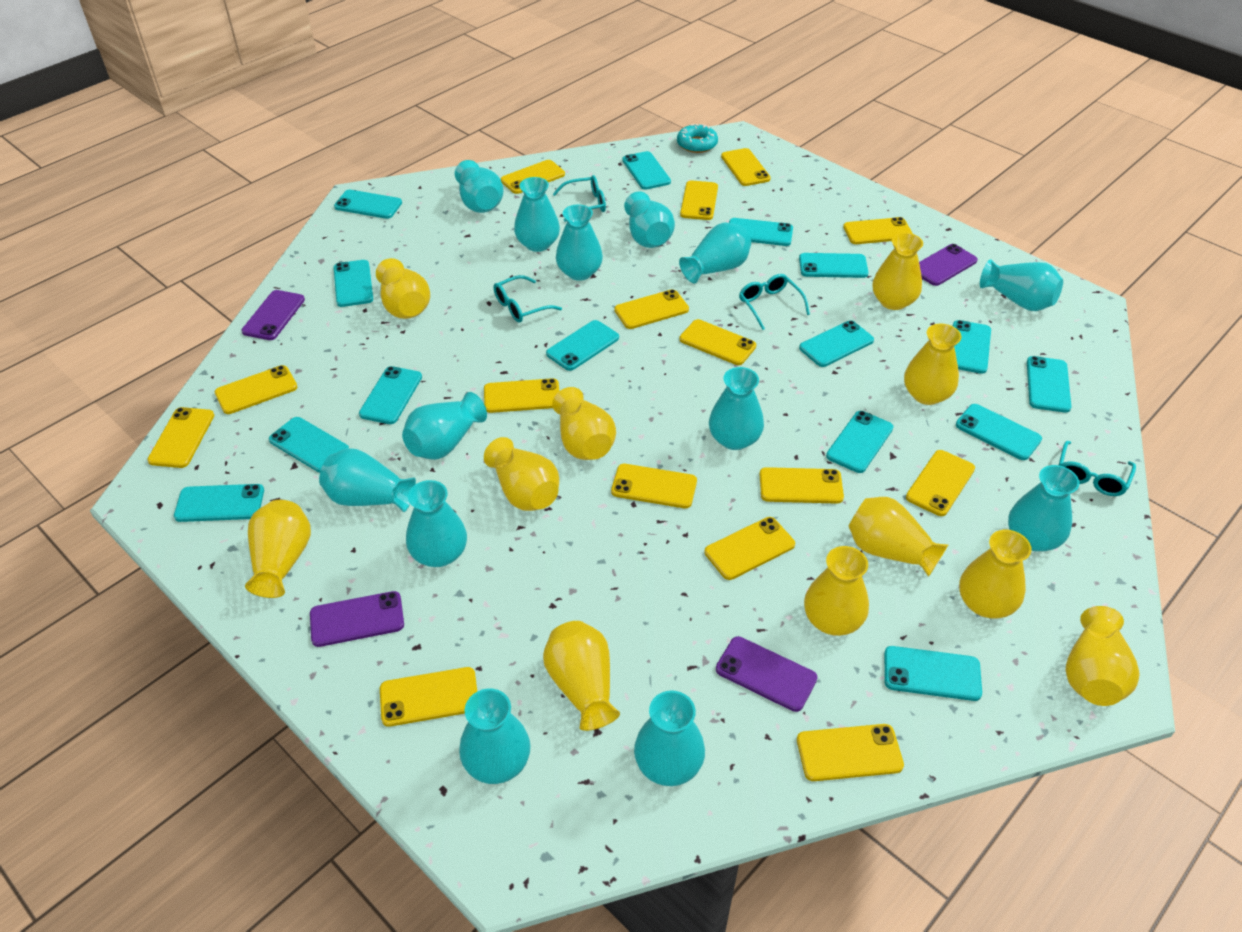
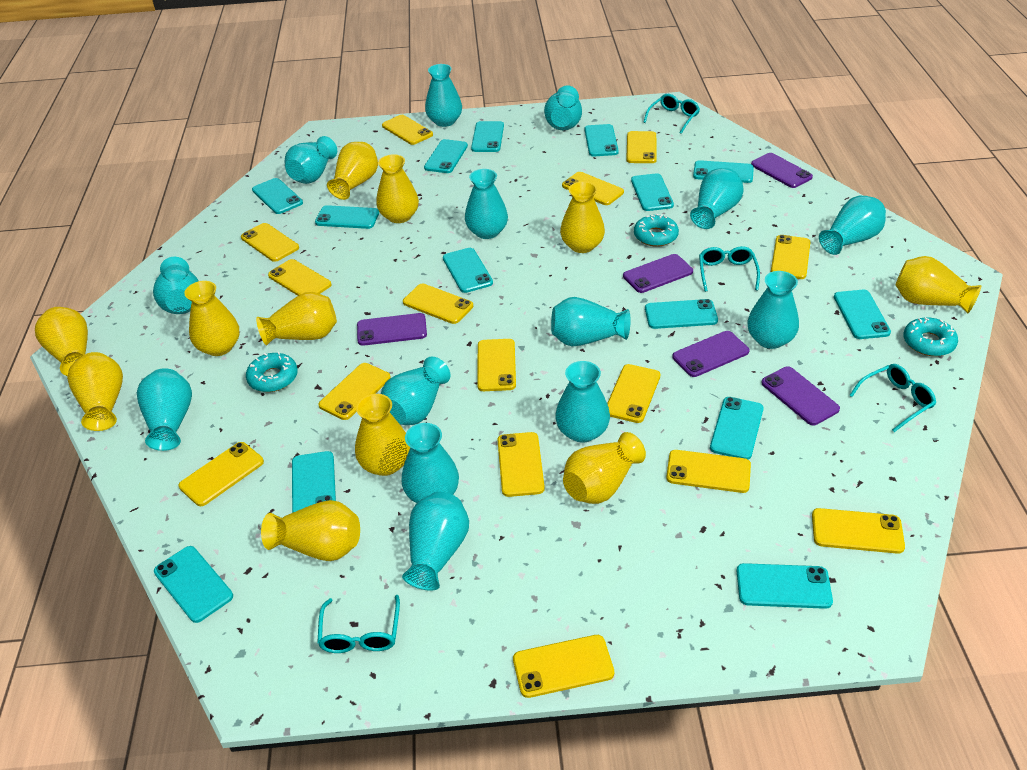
purple phone: 4 -> 5
turquoise donut: 1 -> 3
turquoise phone: 15 -> 14
turquoise vase: 13 -> 14

